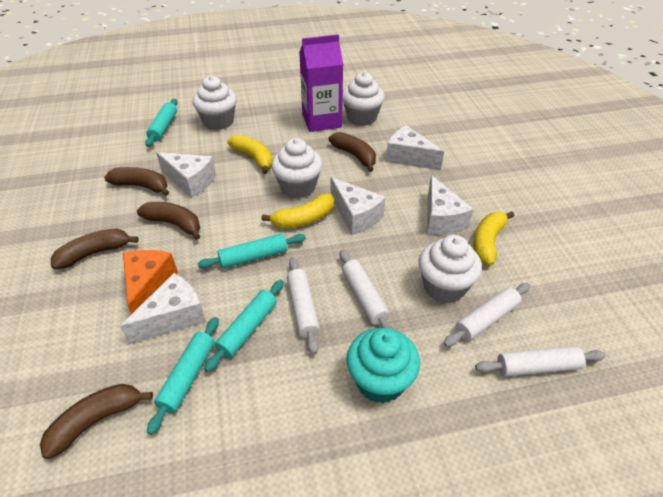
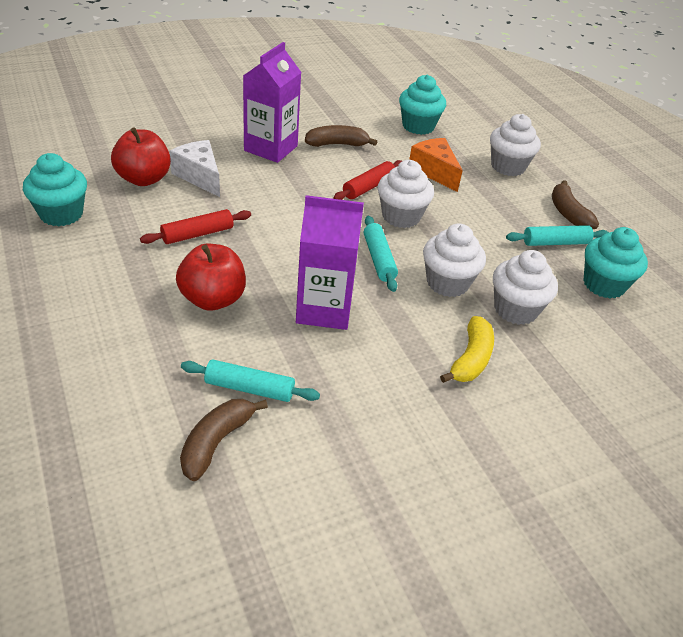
brown banana: 5 -> 3
purple carton: 1 -> 2
red apple: 0 -> 2
red rolling pin: 0 -> 2
turquoise cupcake: 1 -> 3
turquoise rolling pin: 4 -> 3
white cheese: 5 -> 1
white rolling pin: 4 -> 0
yellow banana: 3 -> 1

